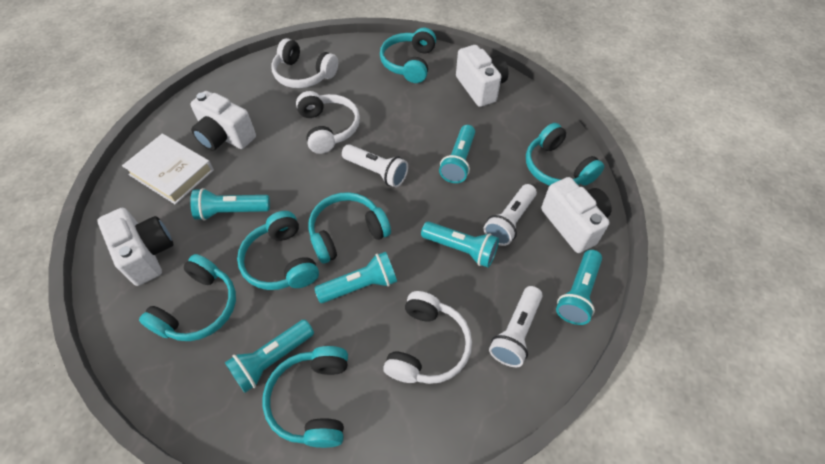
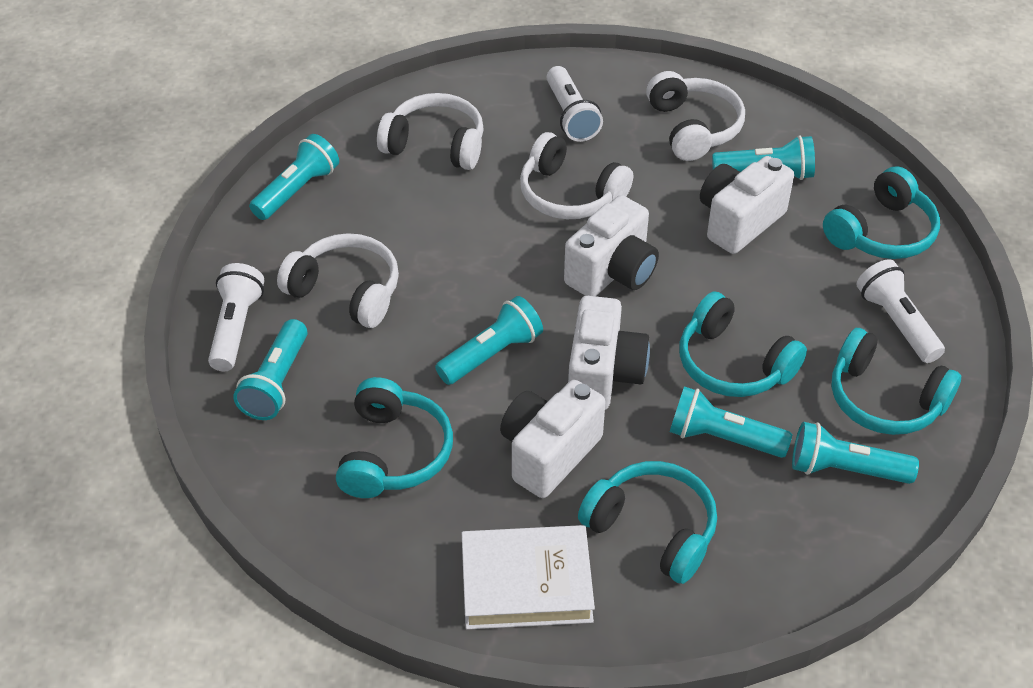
turquoise headphones: 6 -> 5
white headphones: 3 -> 4

